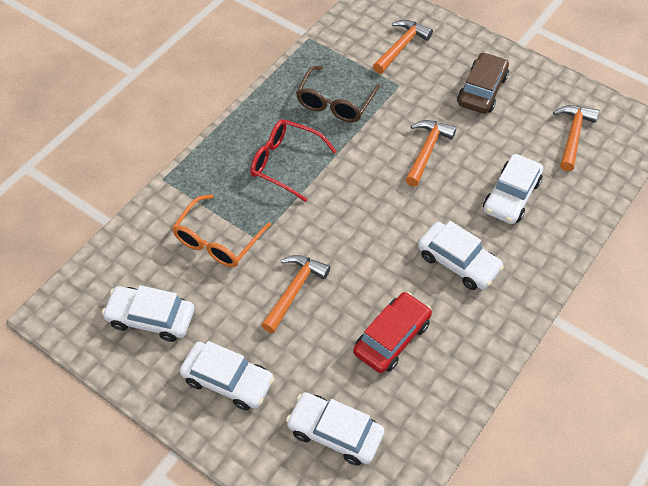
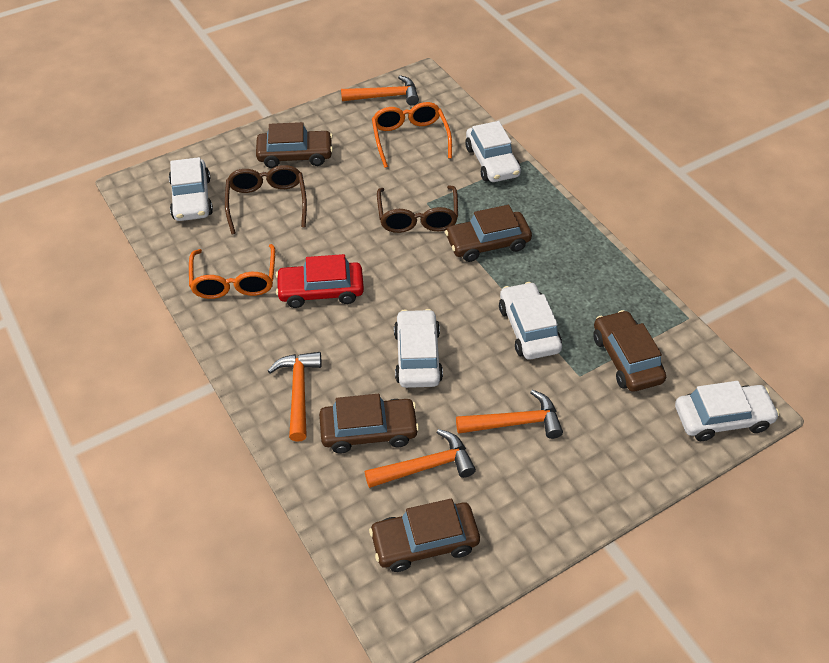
brown car: 1 -> 5
brown glasses: 1 -> 2
orange glasses: 1 -> 2
red glasses: 1 -> 0

